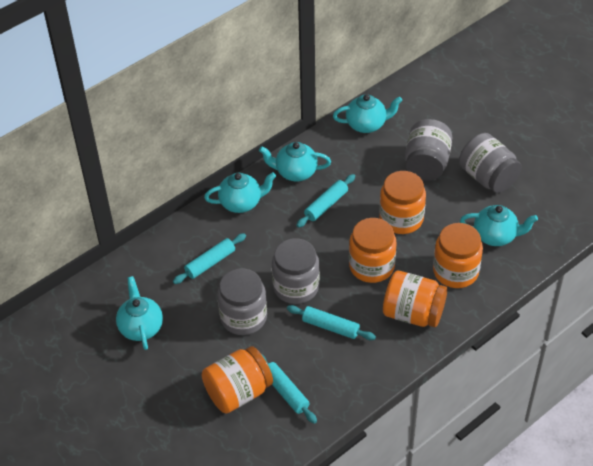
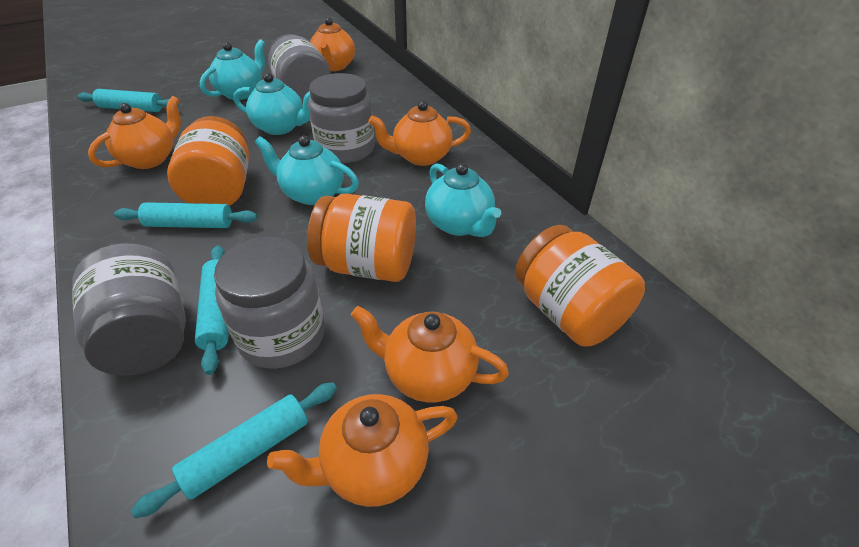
orange jar: 5 -> 3
orange teapot: 0 -> 5
turquoise teapot: 5 -> 4

